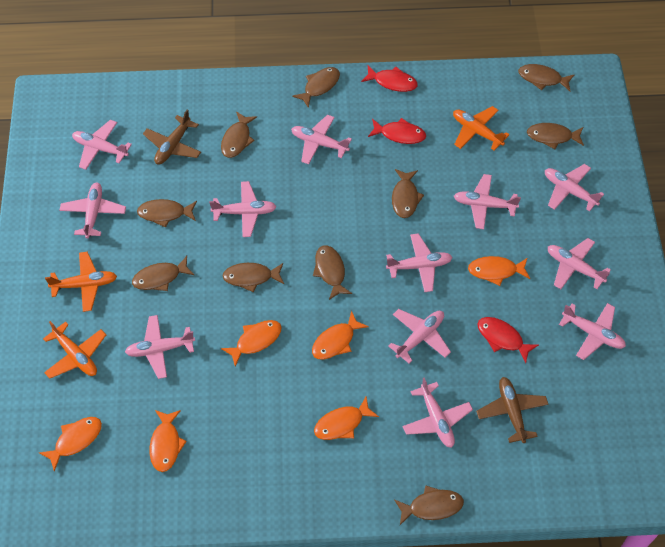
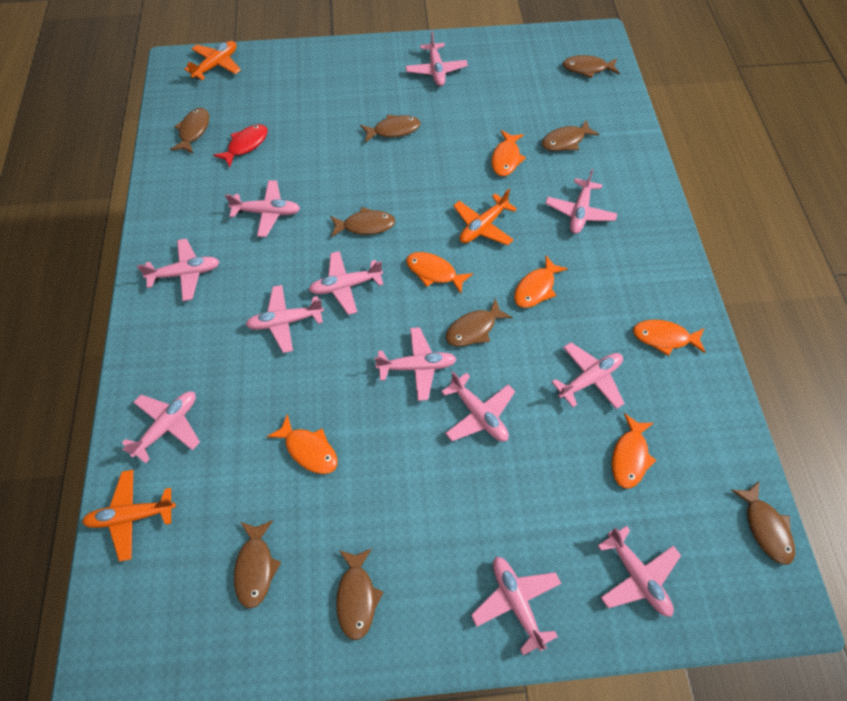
brown fish: 10 -> 9
brown plane: 2 -> 0
red fish: 3 -> 1

